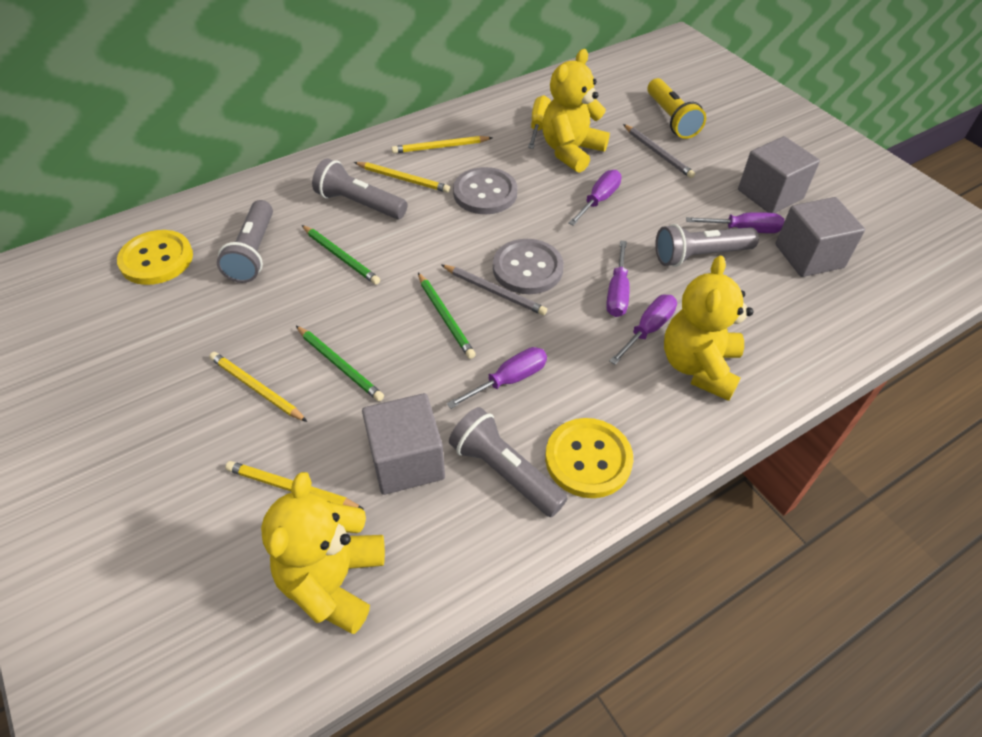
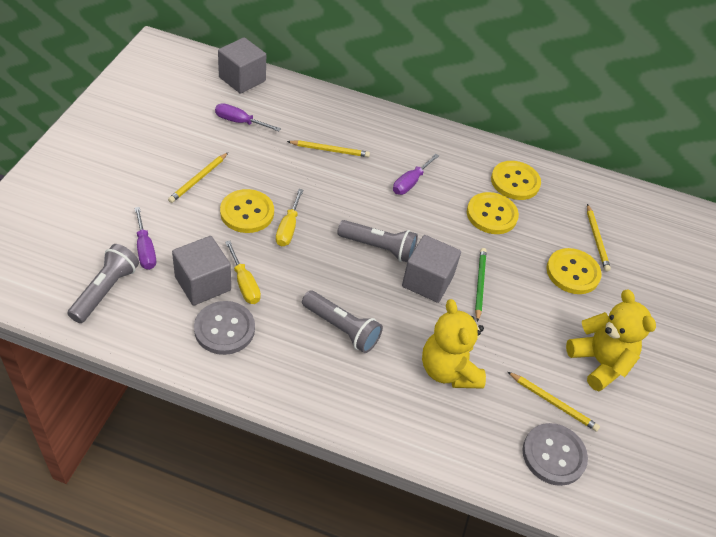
green pencil: 3 -> 1
grey flashlight: 4 -> 3
grey pencil: 2 -> 0
purple screwdriver: 5 -> 3
yellow button: 2 -> 4
yellow flashlight: 1 -> 0
yellow screwdriver: 1 -> 2
yellow teddy bear: 3 -> 2

